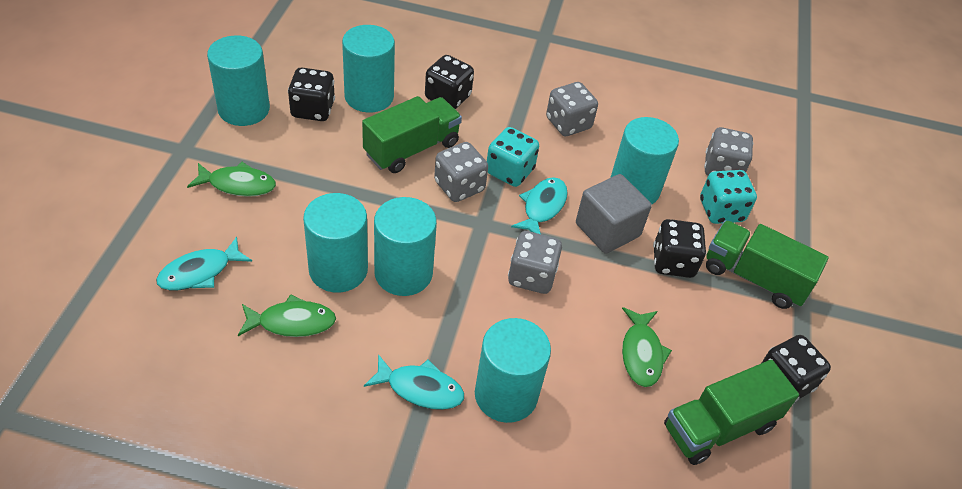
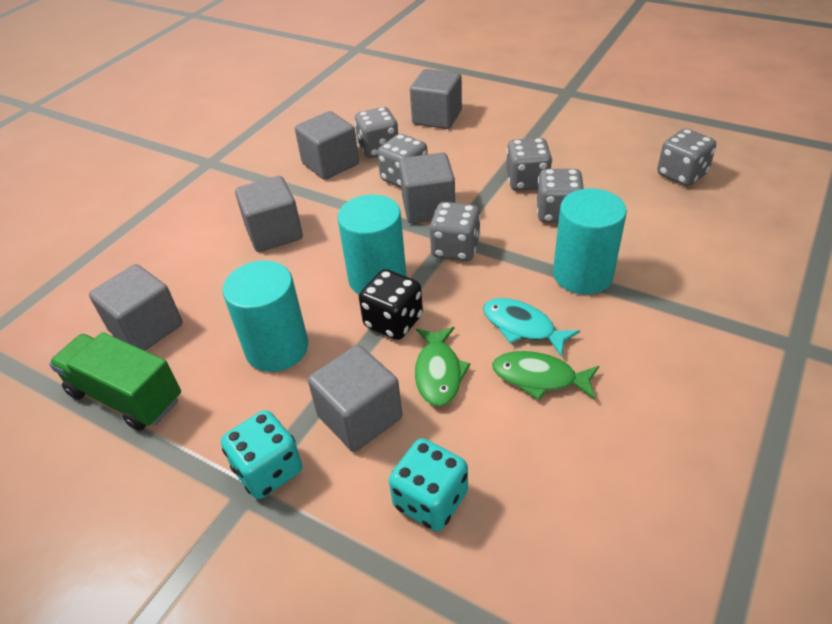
black dice: 4 -> 1
green fish: 3 -> 2
green truck: 3 -> 1
grey cube: 1 -> 6
grey dice: 4 -> 6
turquoise cylinder: 6 -> 3
turquoise fish: 3 -> 1

